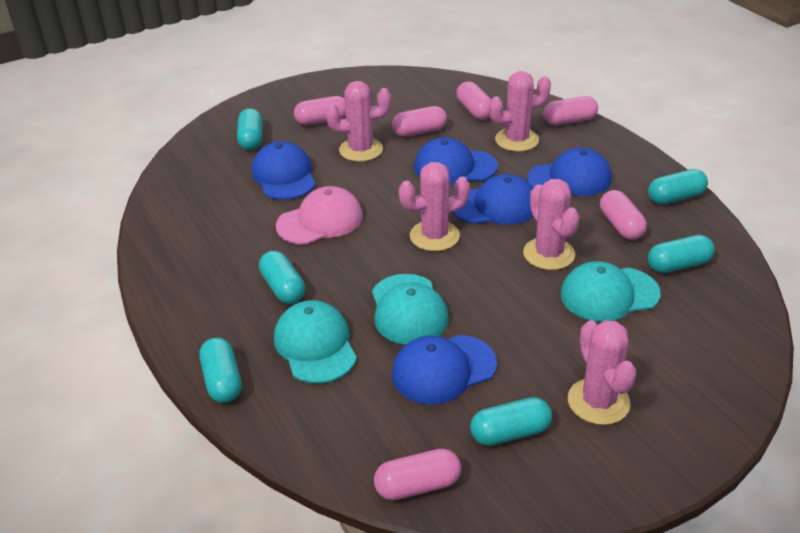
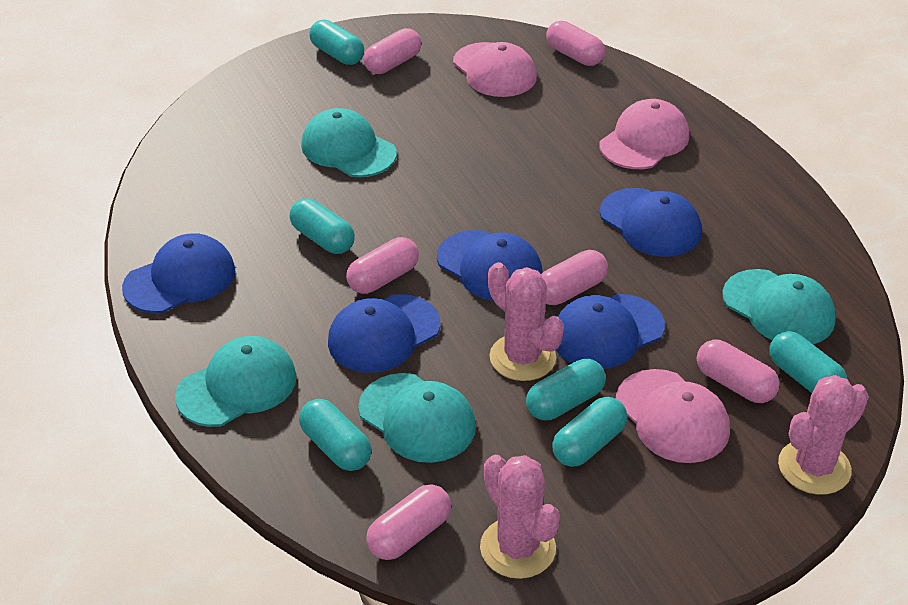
pink cactus: 5 -> 3
pink cap: 1 -> 3
turquoise cap: 3 -> 4

